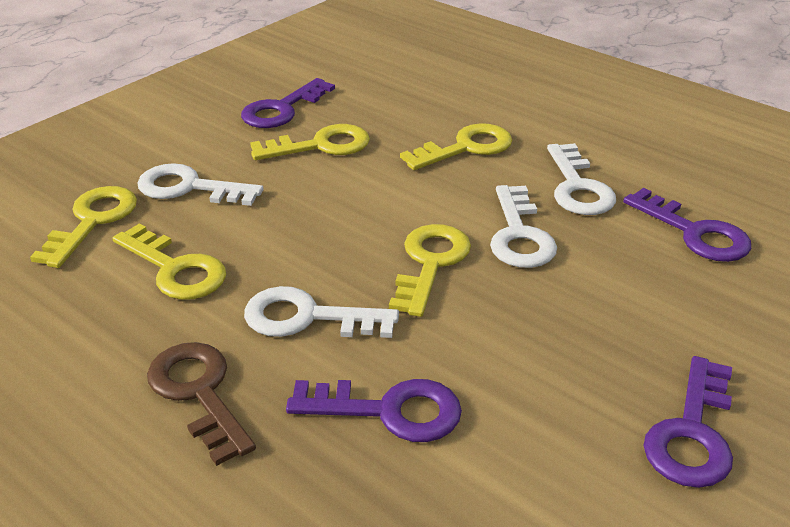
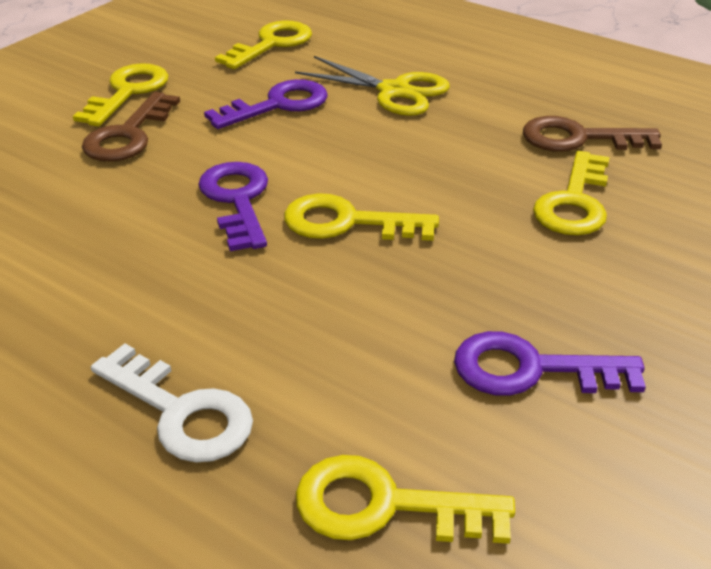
brown key: 1 -> 2
purple key: 4 -> 3
white key: 4 -> 1
yellow scissors: 0 -> 1

